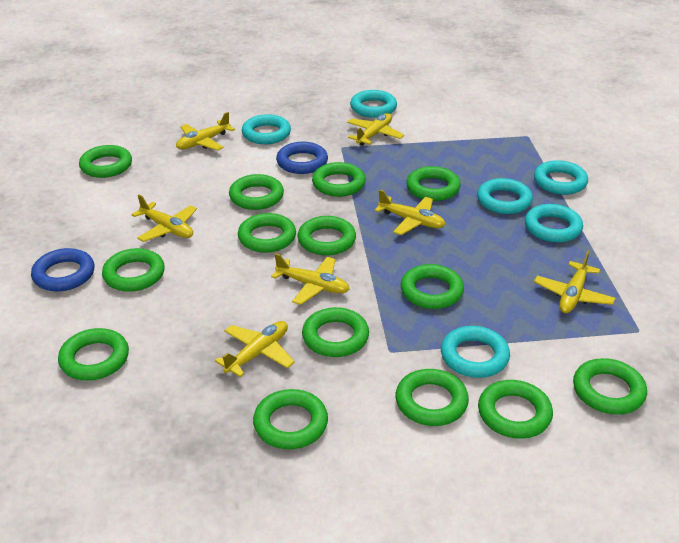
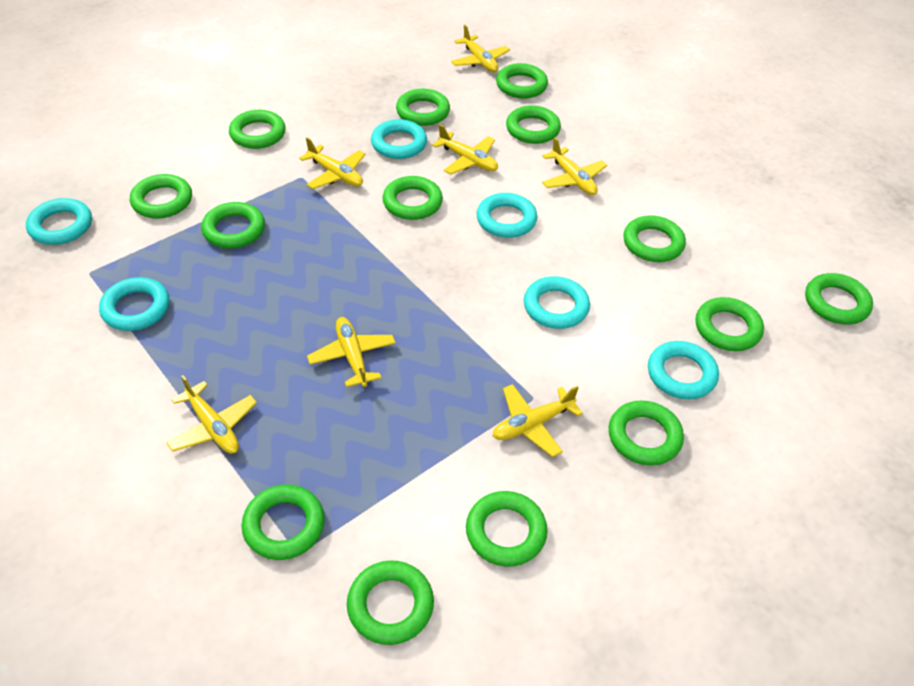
blue ring: 2 -> 0

